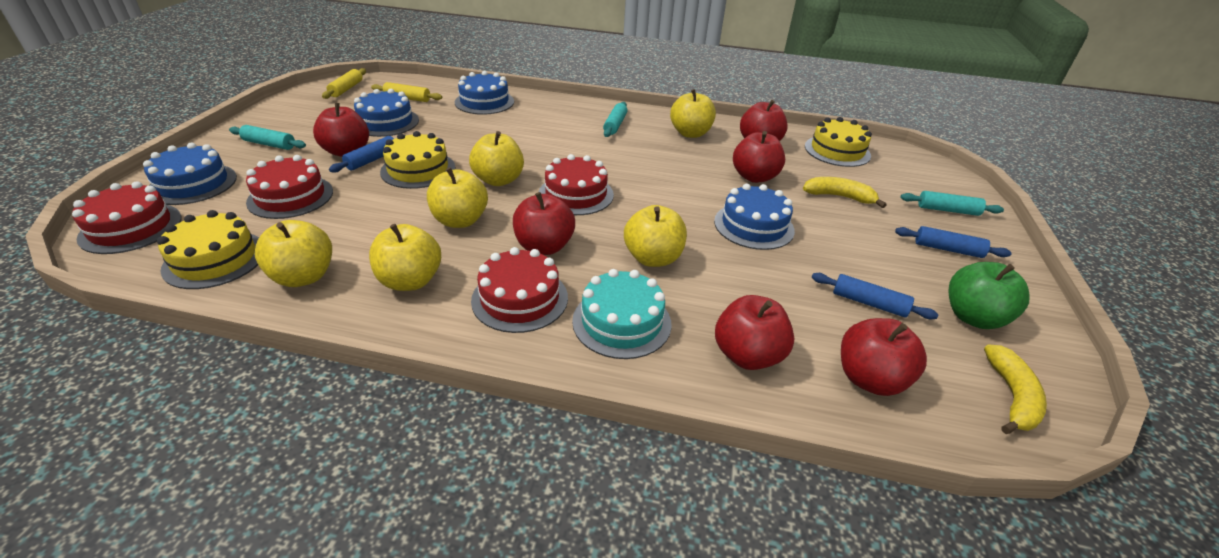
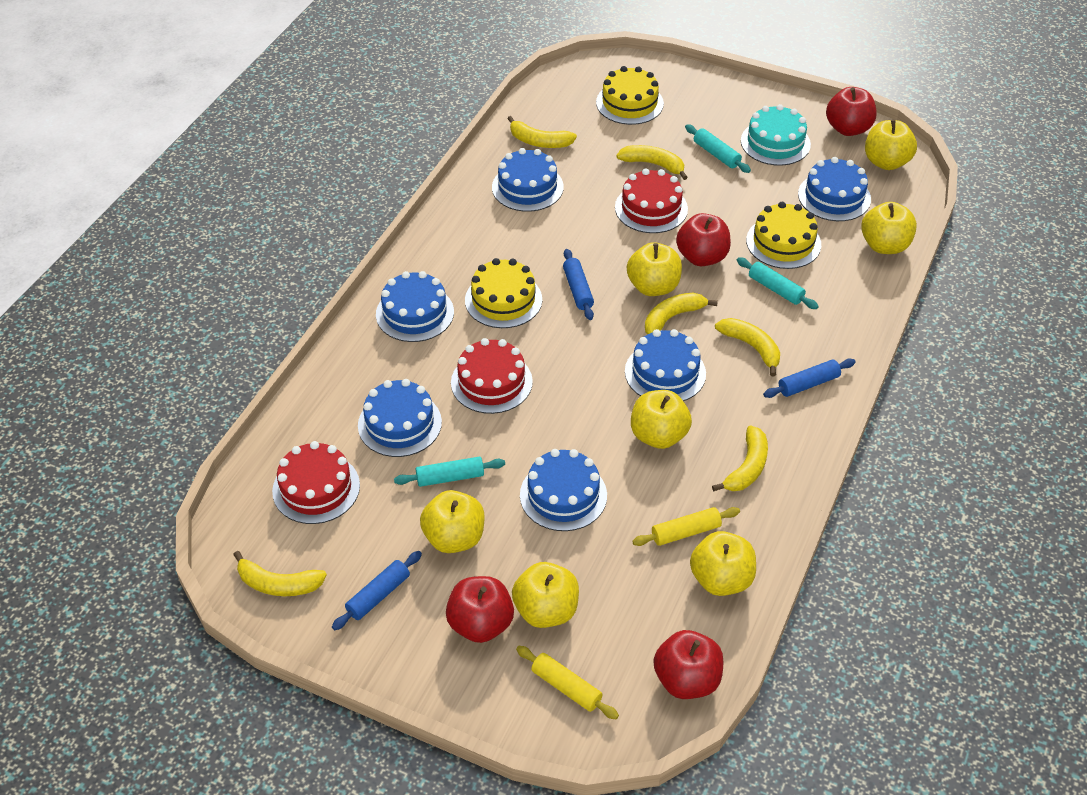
blue cake: 4 -> 6
green apple: 1 -> 0
red apple: 6 -> 4
red cake: 4 -> 3
yellow apple: 6 -> 7
yellow banana: 2 -> 6

